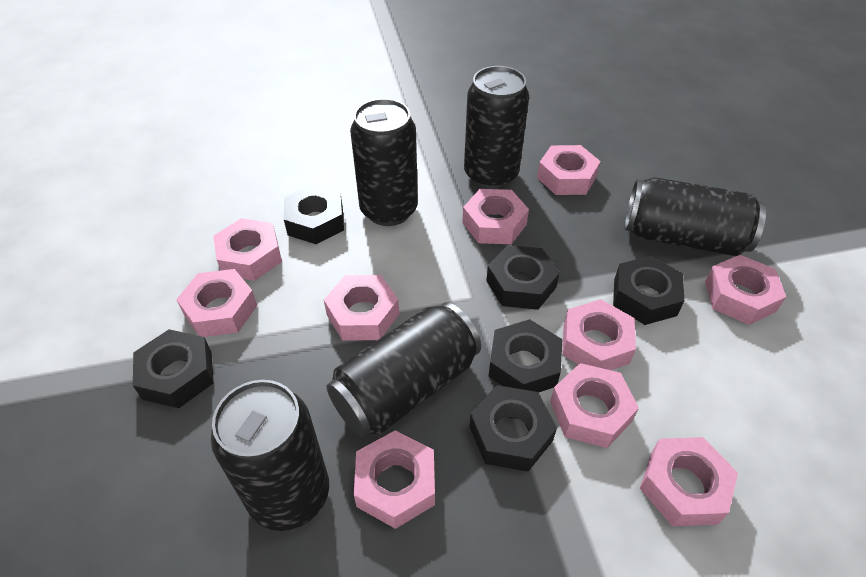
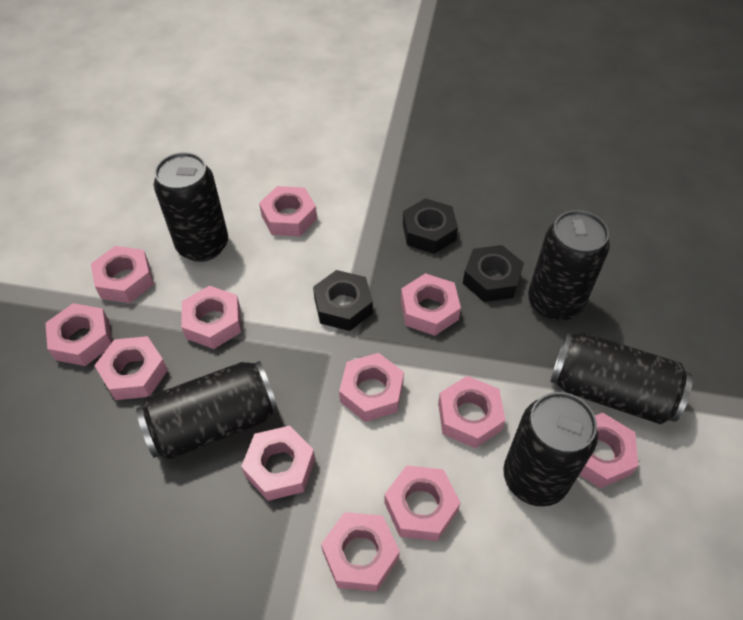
black nut: 6 -> 3
pink nut: 10 -> 12

